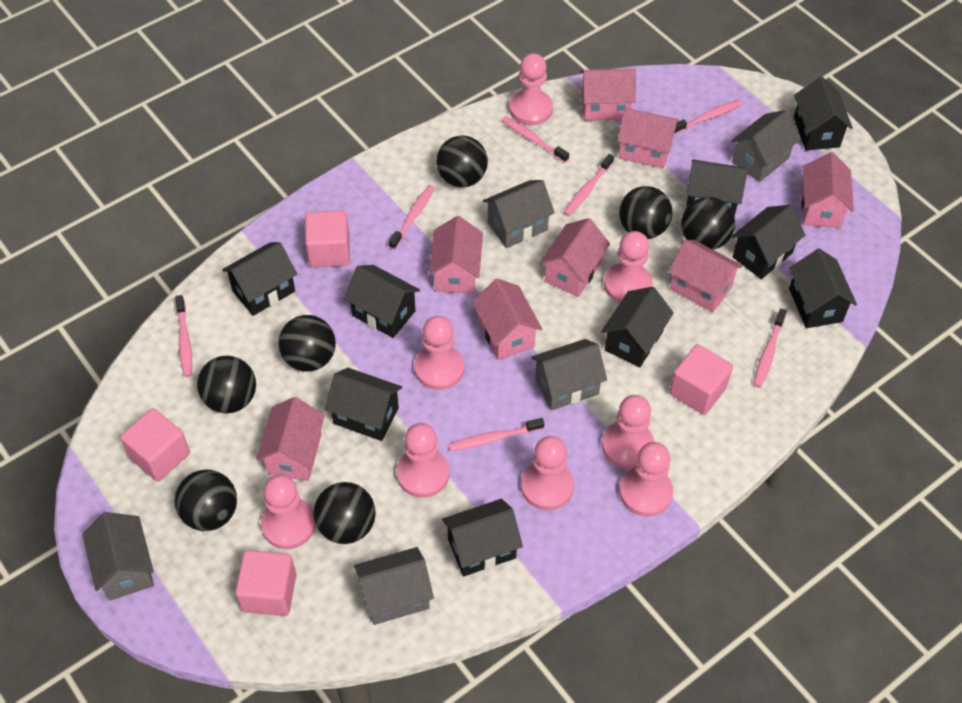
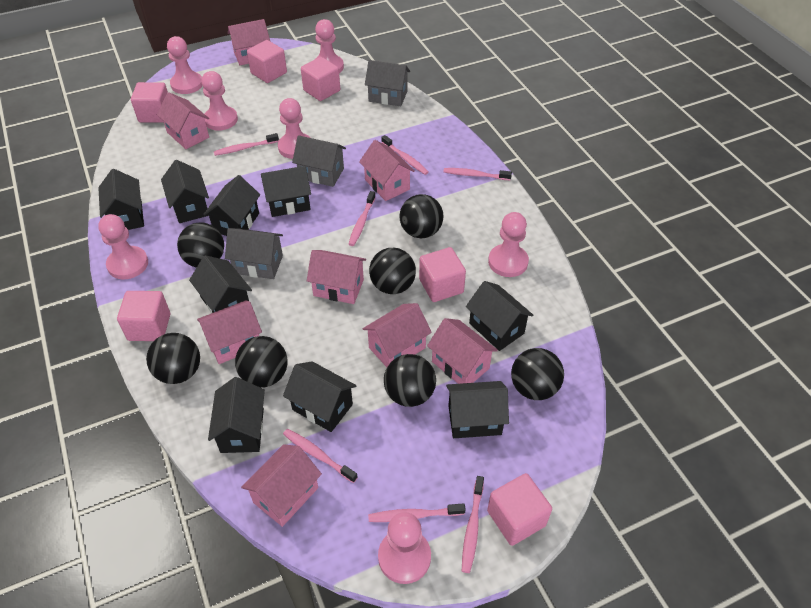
grey house: 5 -> 3
pink cube: 4 -> 6
pink pawn: 8 -> 7

